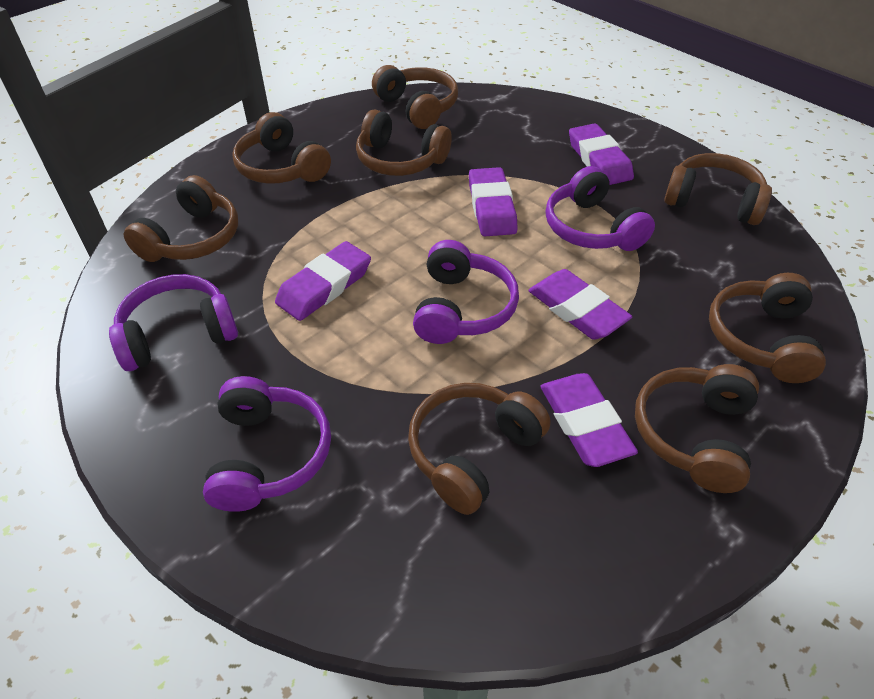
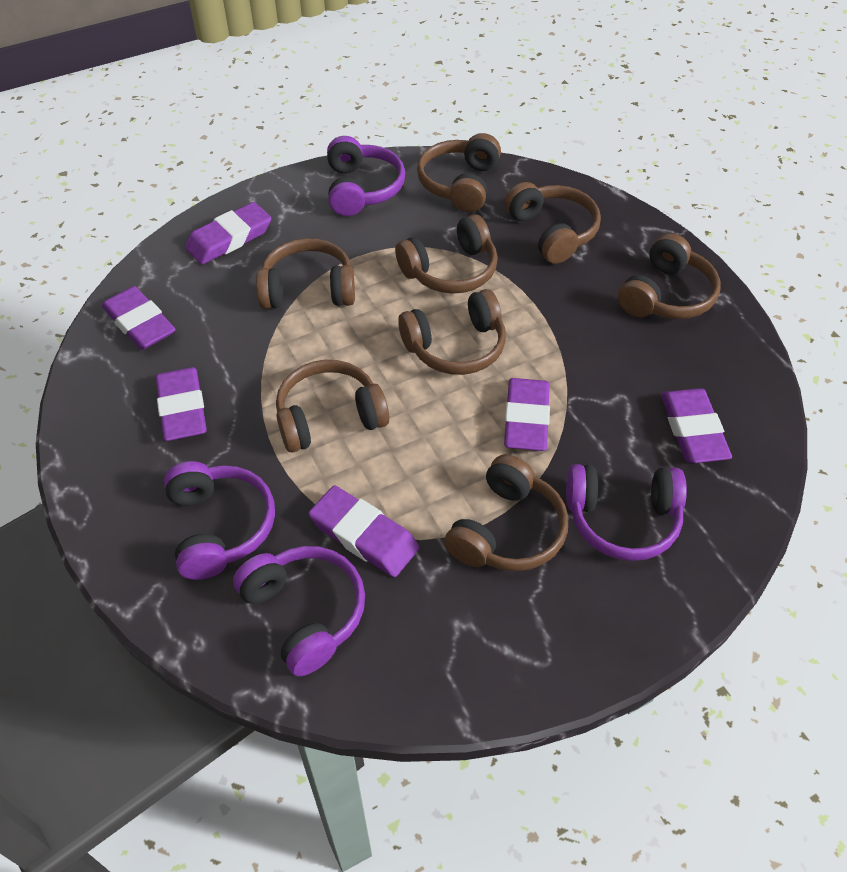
purple eraser: 5 -> 6

